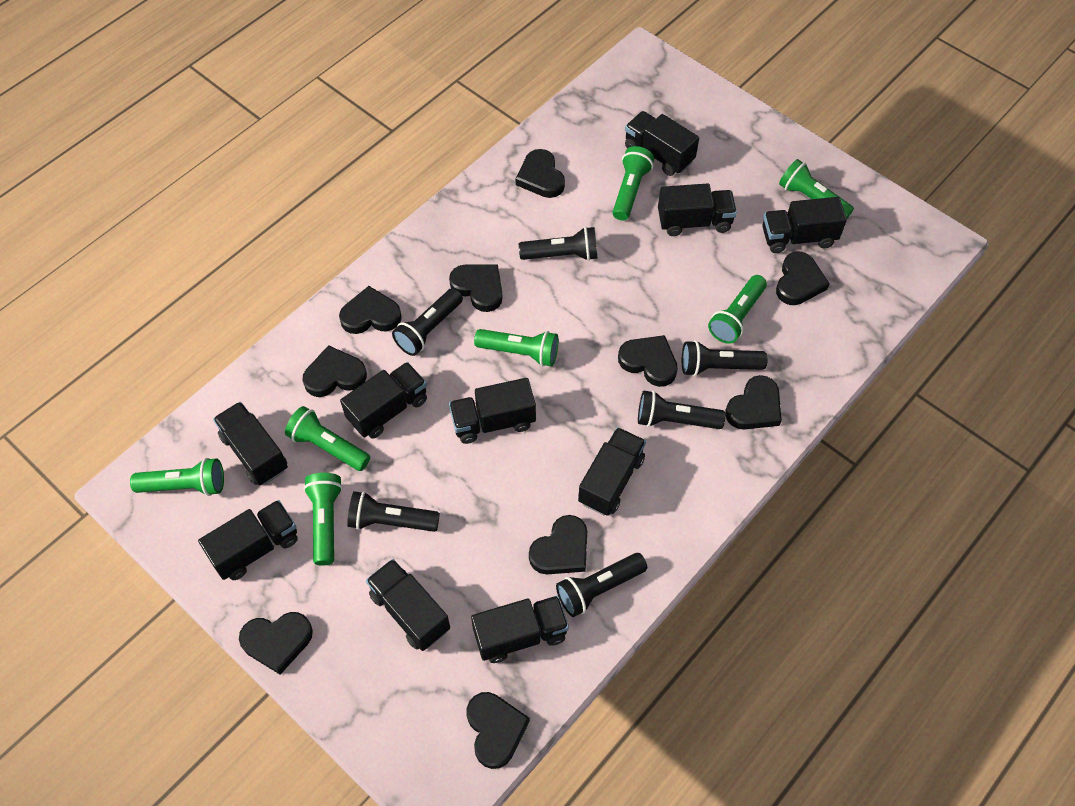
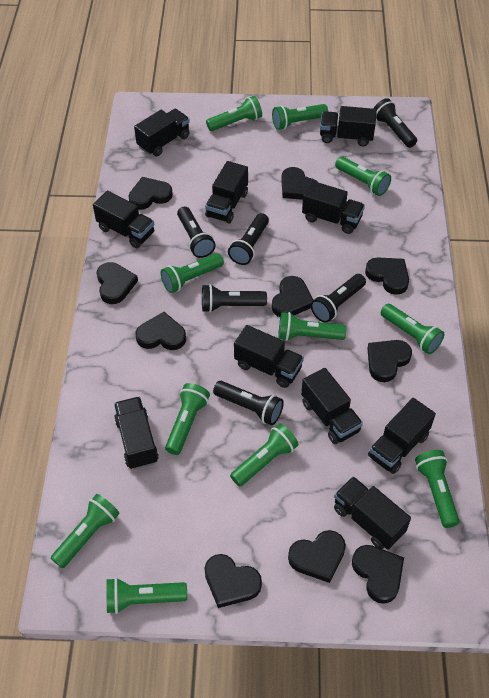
green flashlight: 7 -> 11

